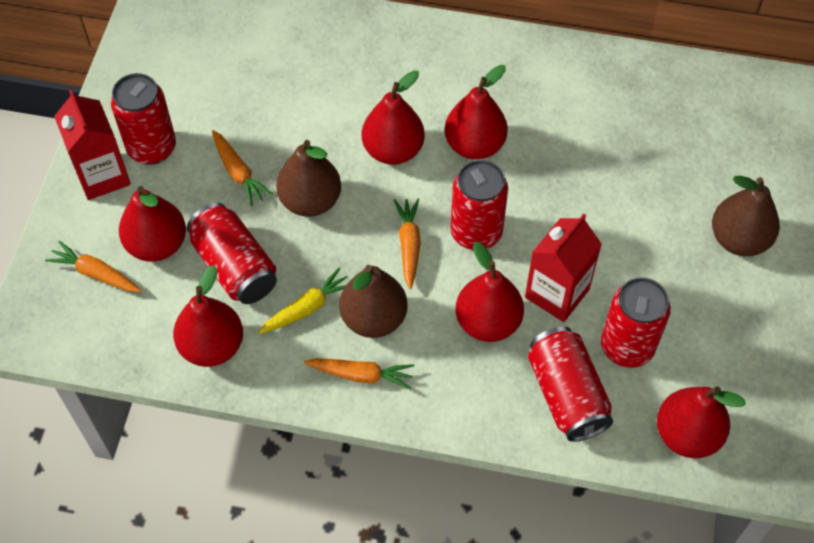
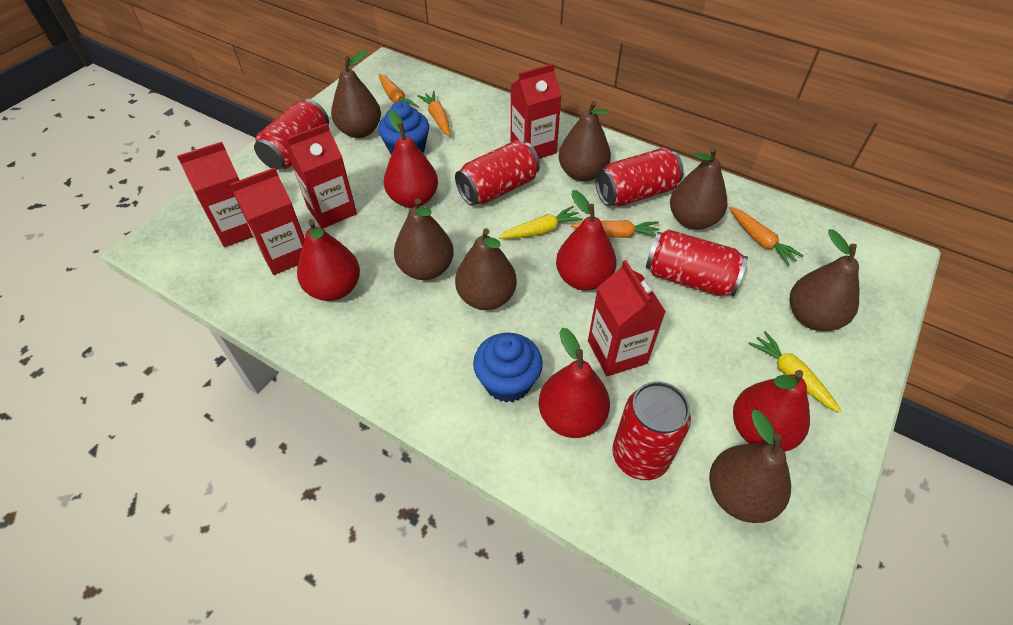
blue cupcake: 0 -> 2
brown pear: 3 -> 7
red carton: 2 -> 5
red pear: 6 -> 5
yellow carrot: 1 -> 2

